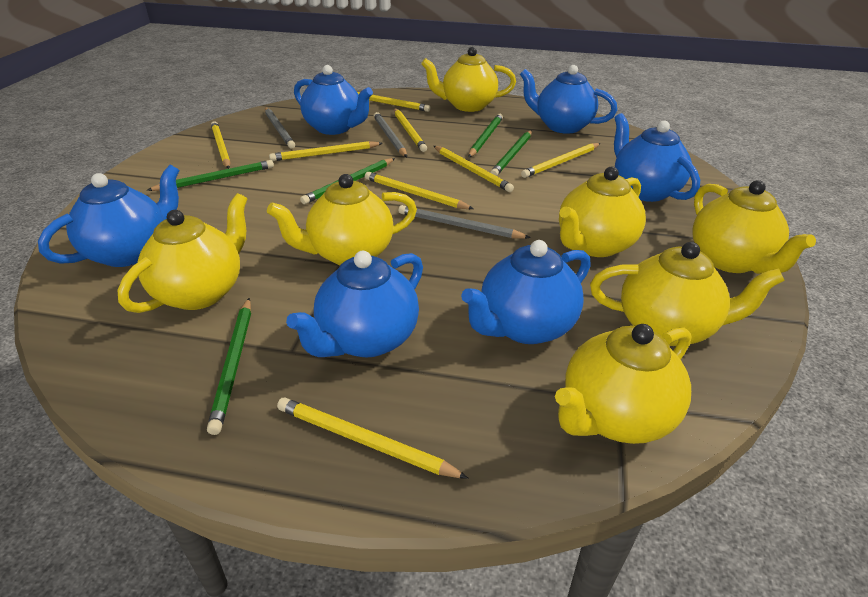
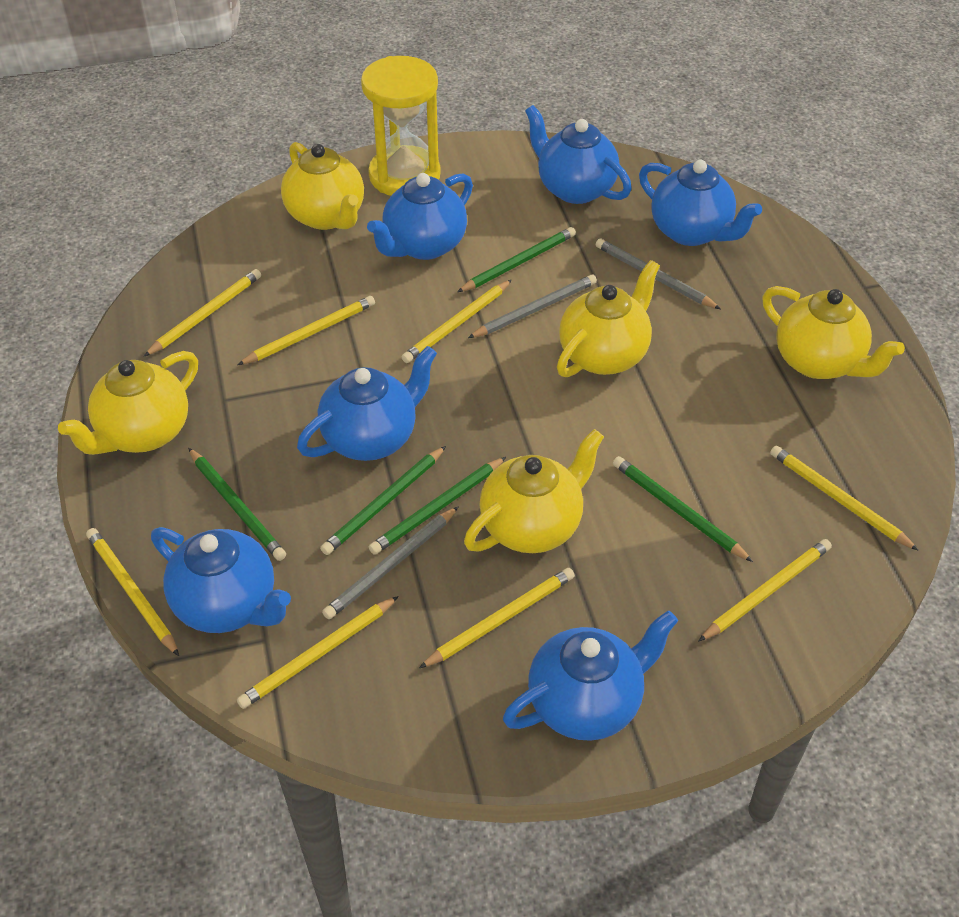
yellow hourglass: 0 -> 1
yellow teapot: 7 -> 5

